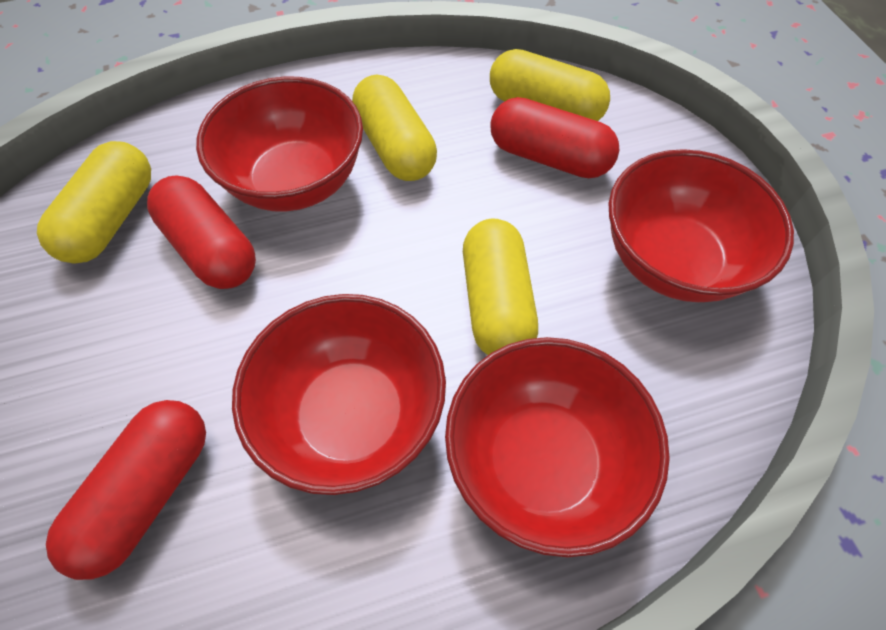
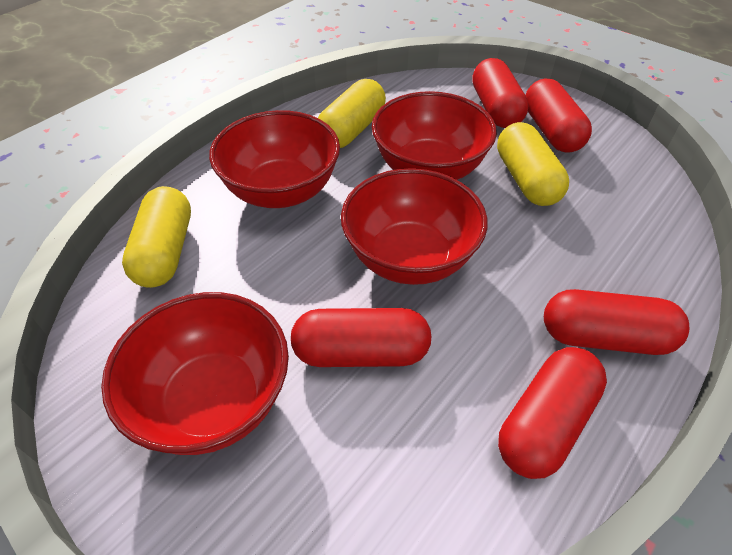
red capsule: 3 -> 5
yellow capsule: 4 -> 3

